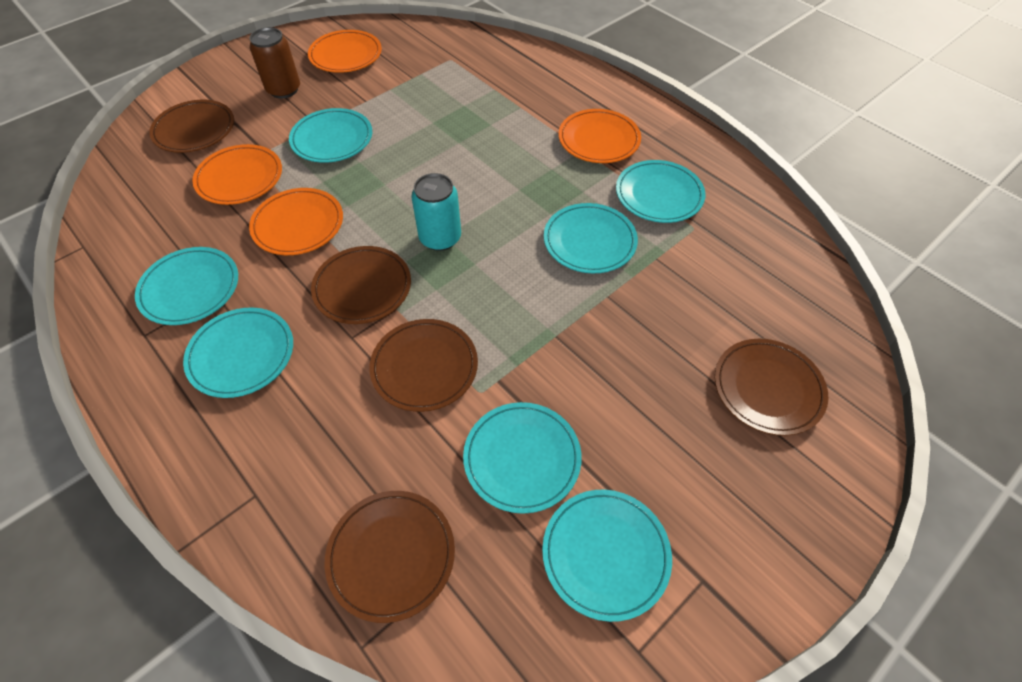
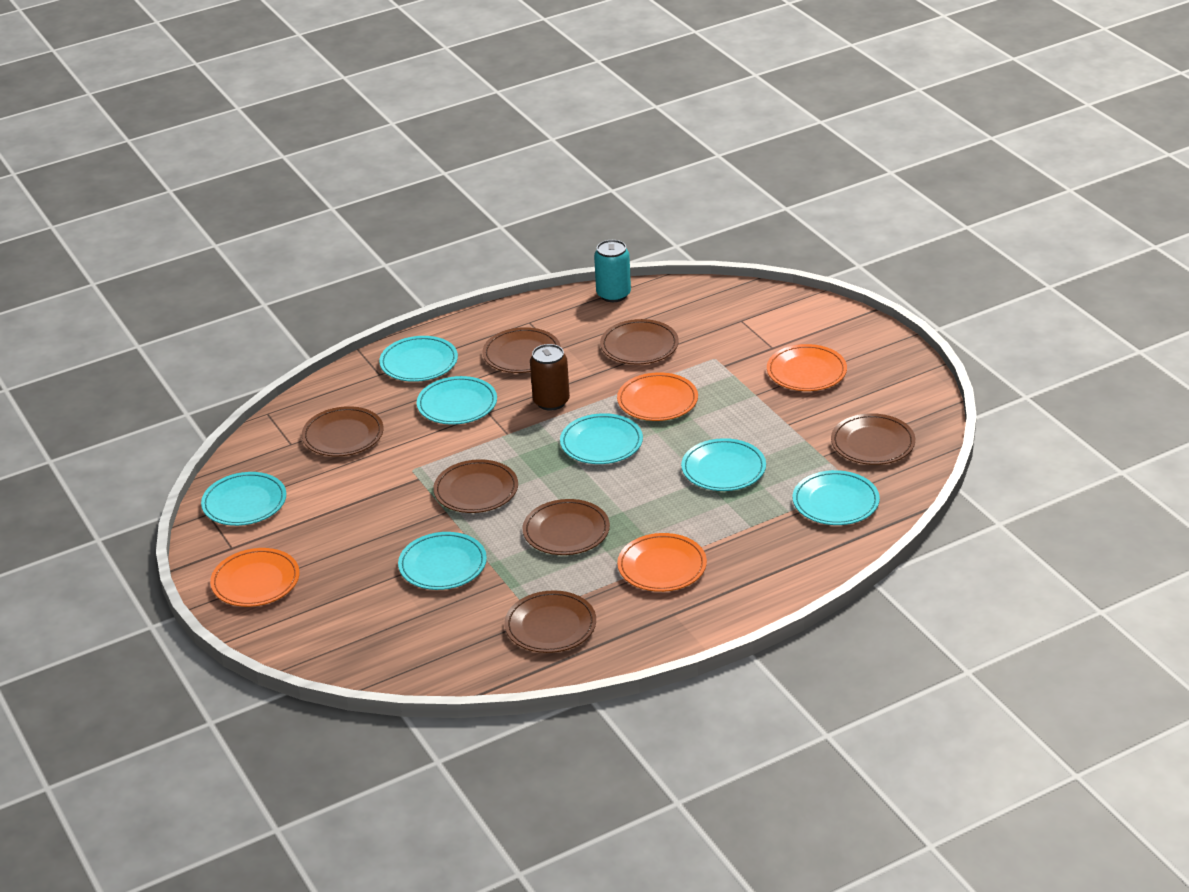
brown plate: 5 -> 7

